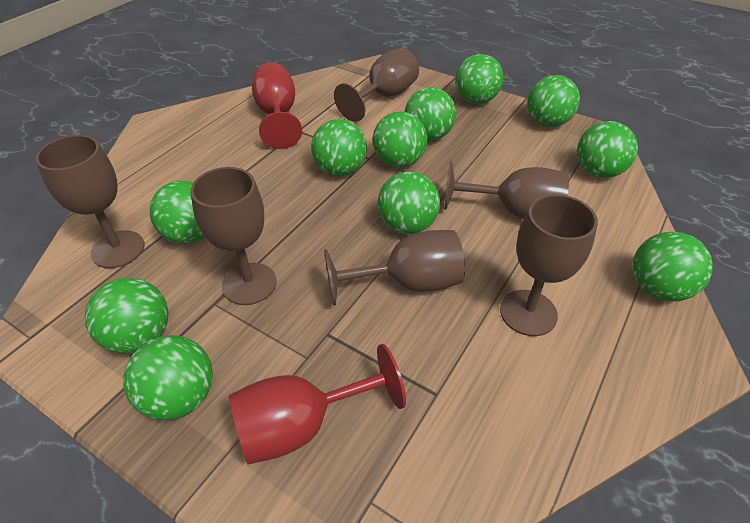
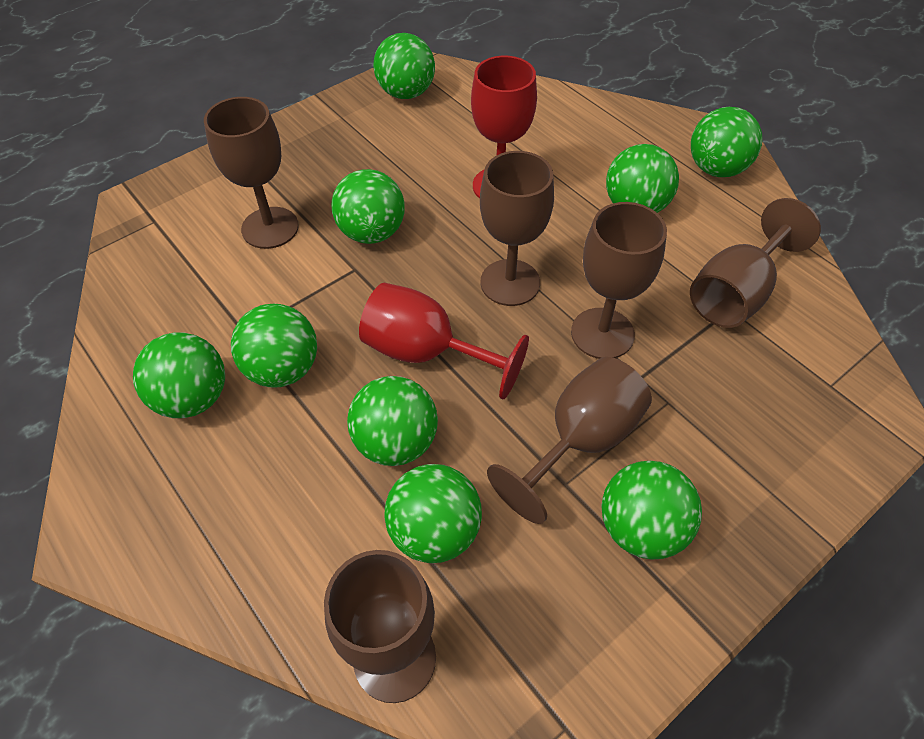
green ball: 11 -> 9

